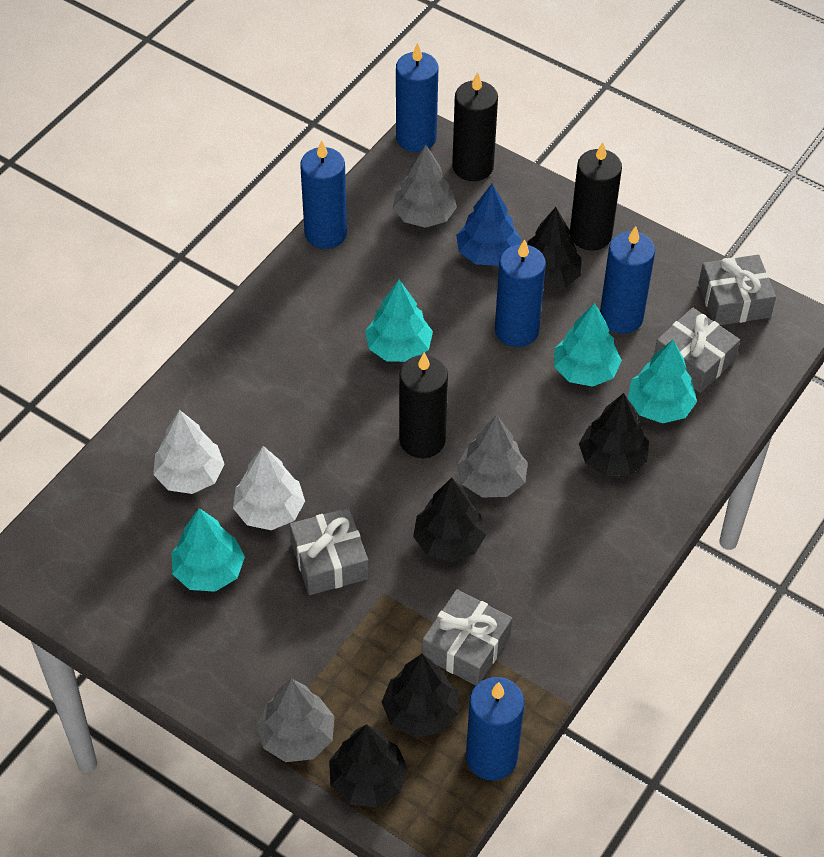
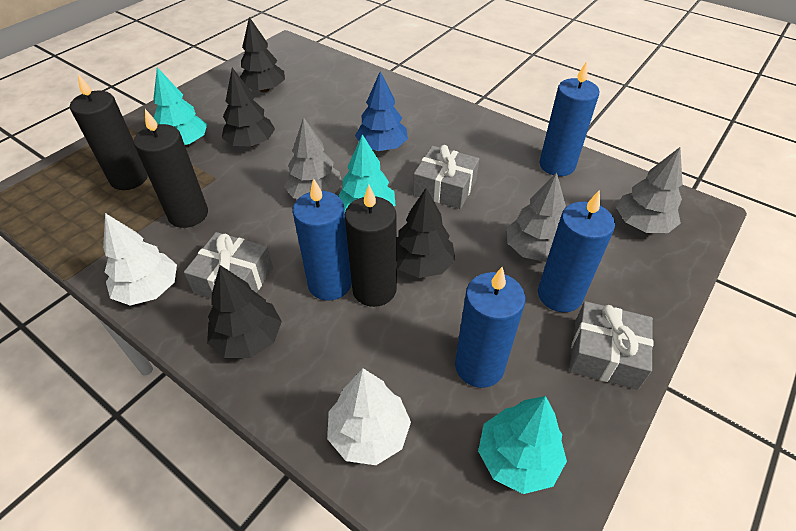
black tree: 5 -> 4
blue candle: 5 -> 4
grey gift: 4 -> 3
turquoise tree: 4 -> 3

